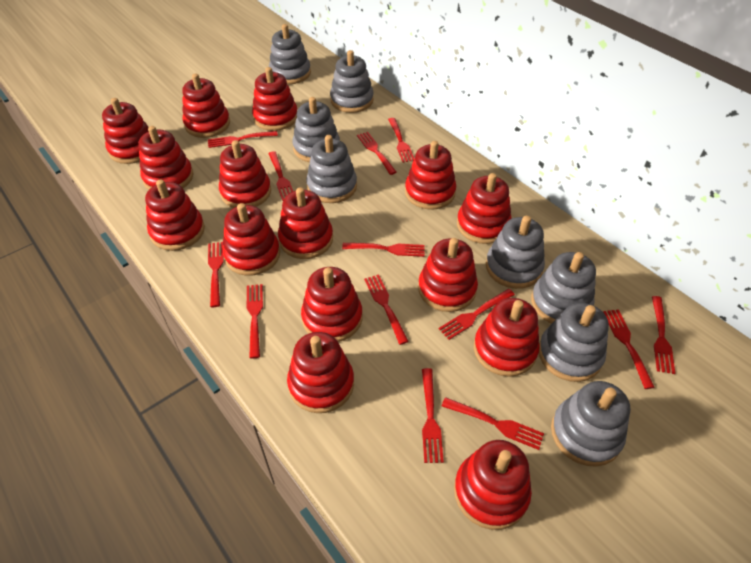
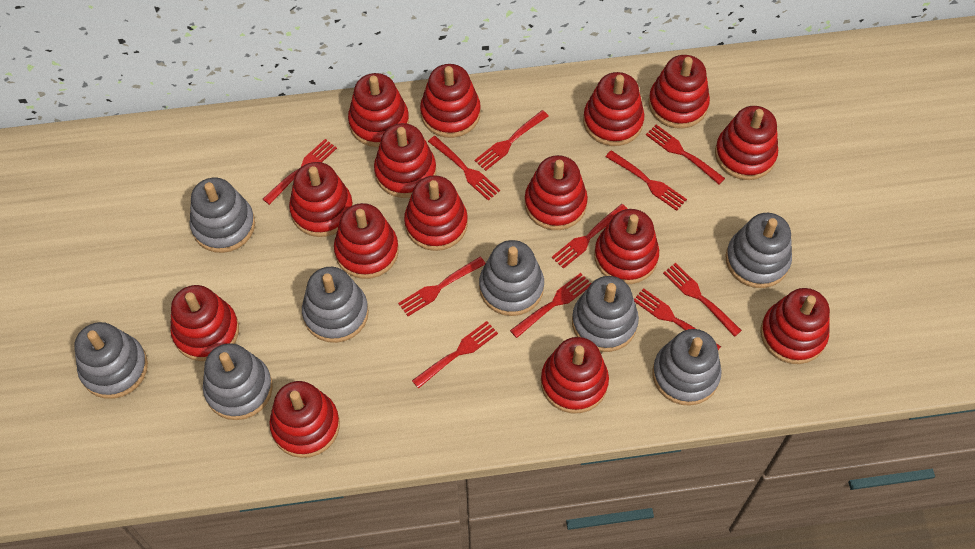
red fork: 13 -> 11

